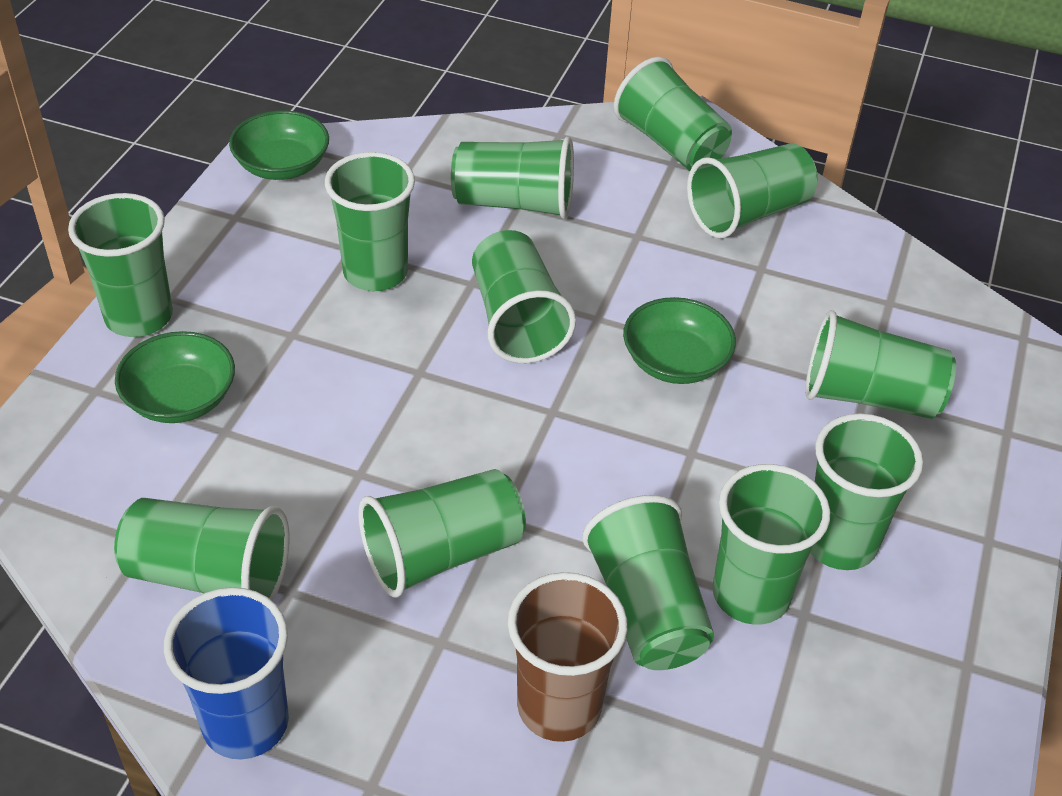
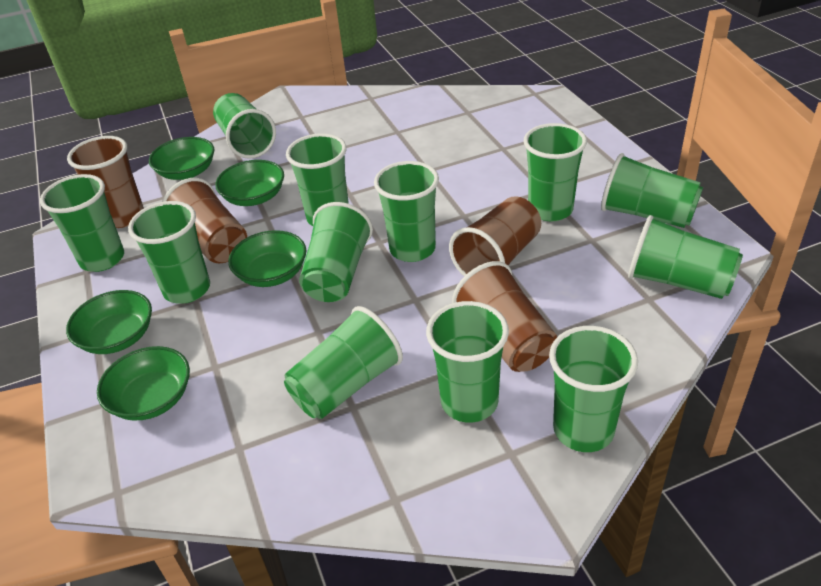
blue cup: 1 -> 0
brown cup: 1 -> 4
green bowl: 3 -> 5

